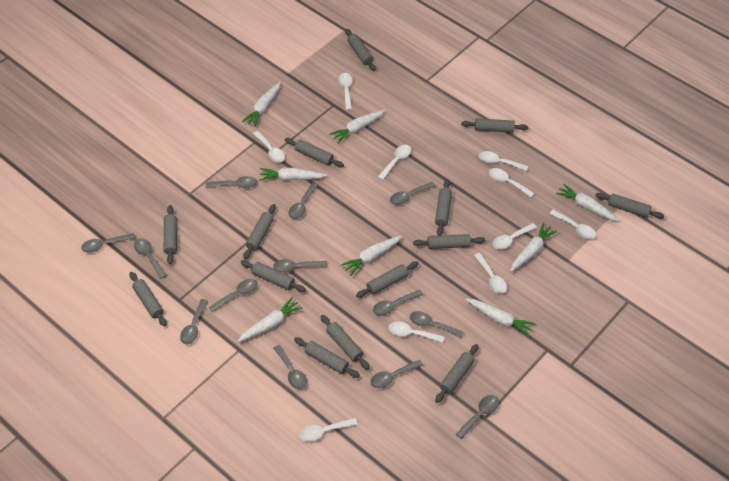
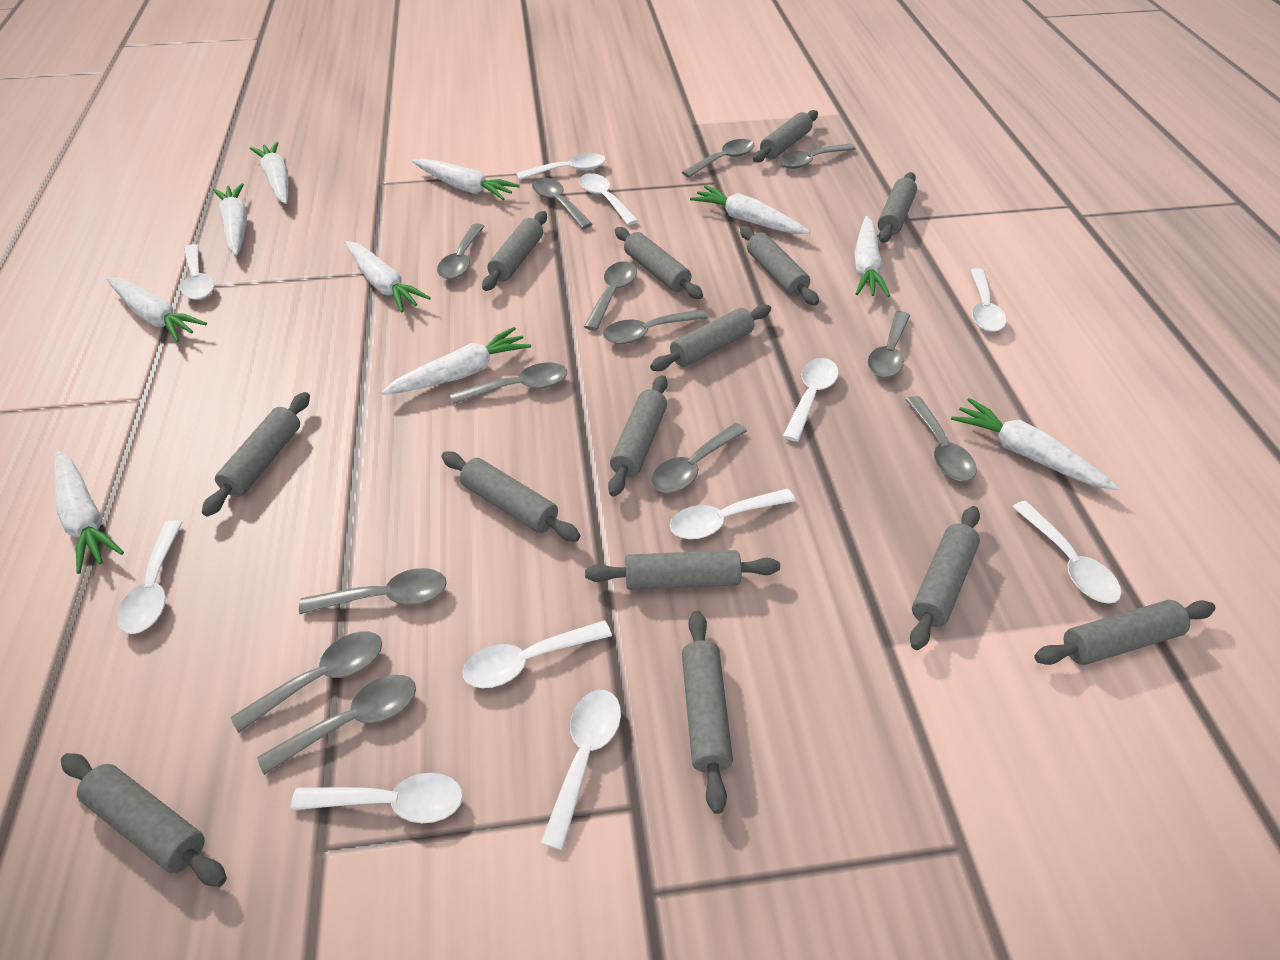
white carrot: 8 -> 10
white spoon: 10 -> 11

